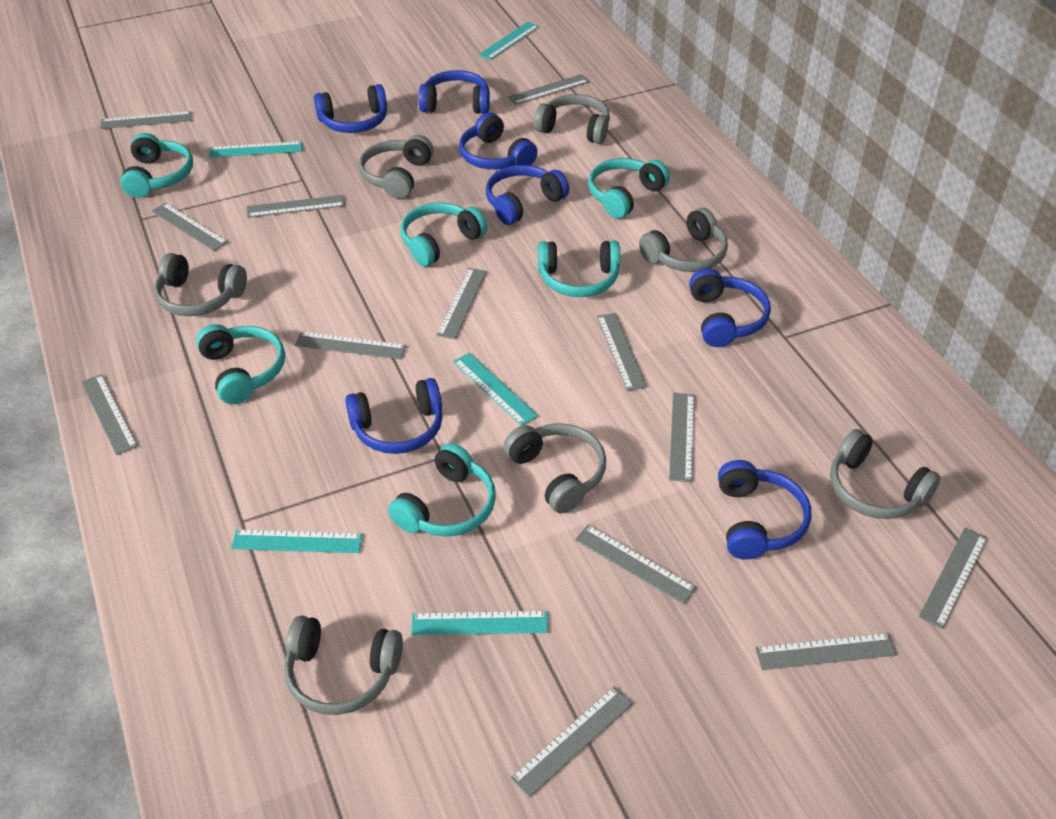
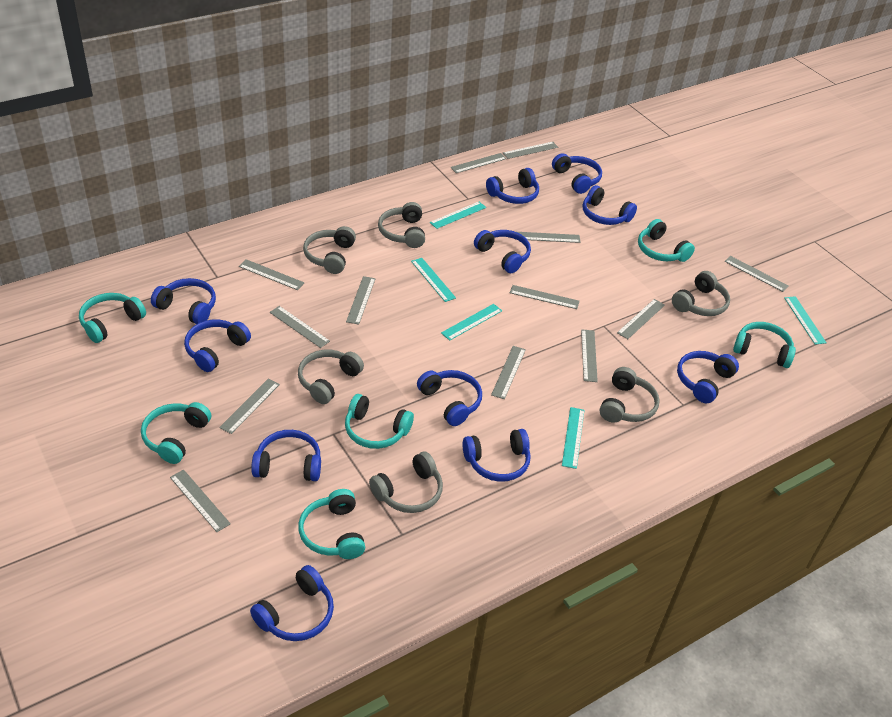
blue headphones: 7 -> 11
grey headphones: 7 -> 6

